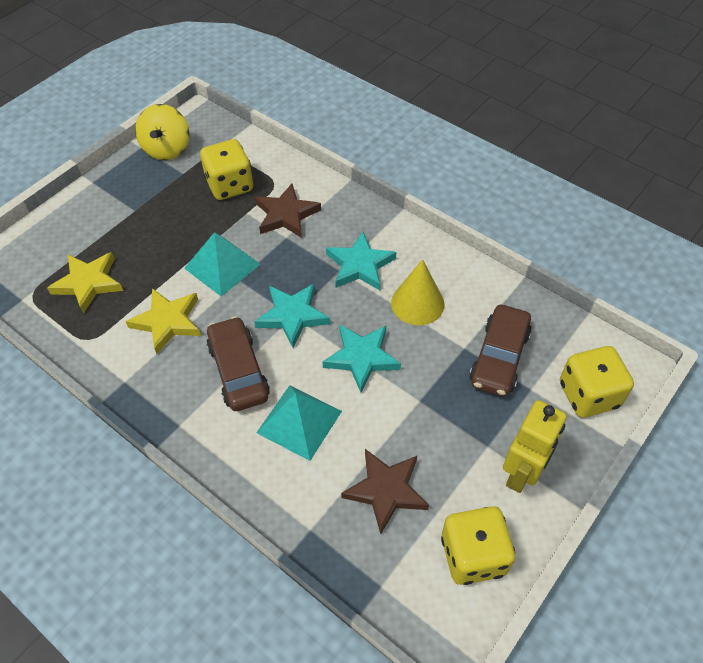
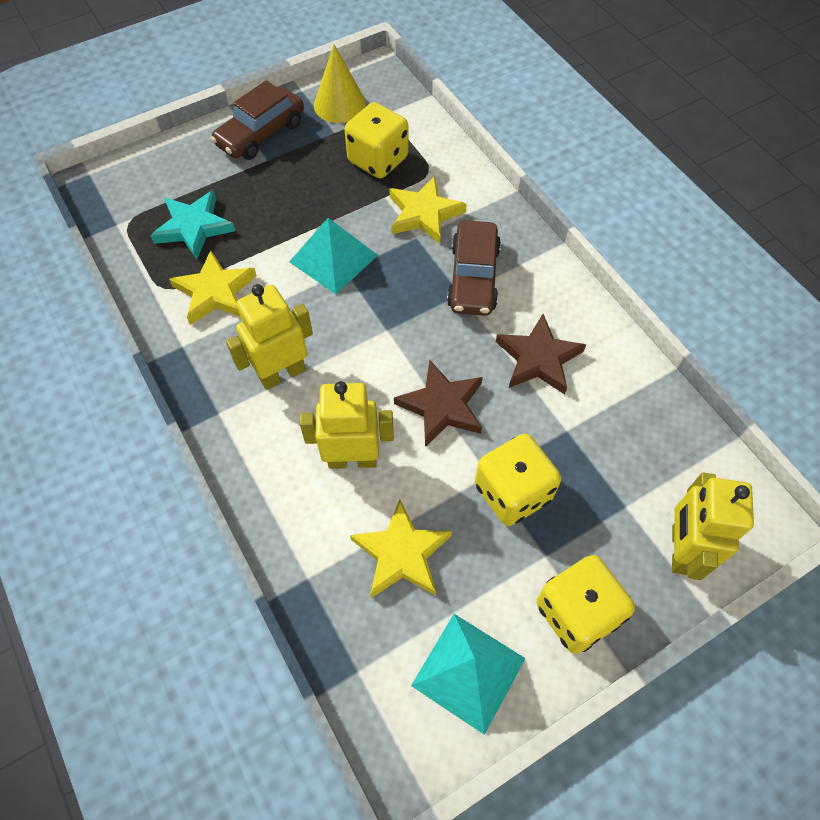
turquoise star: 3 -> 1
yellow robot: 1 -> 3
yellow spinning top: 1 -> 0
yellow star: 2 -> 3

